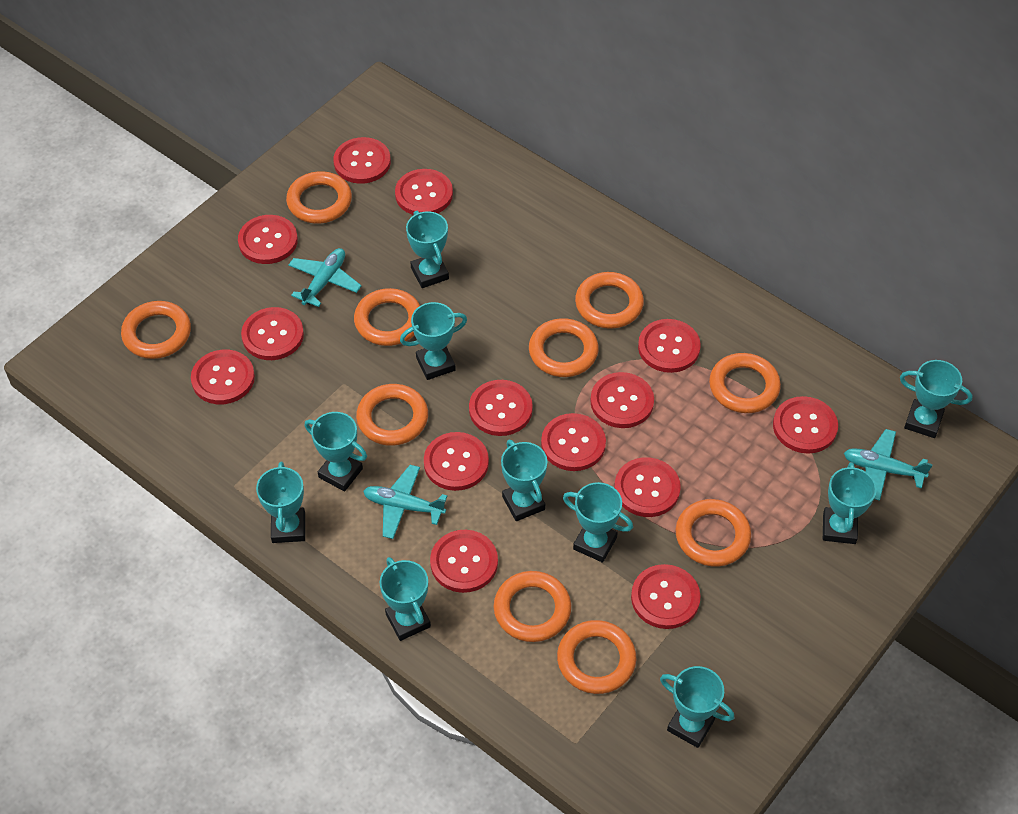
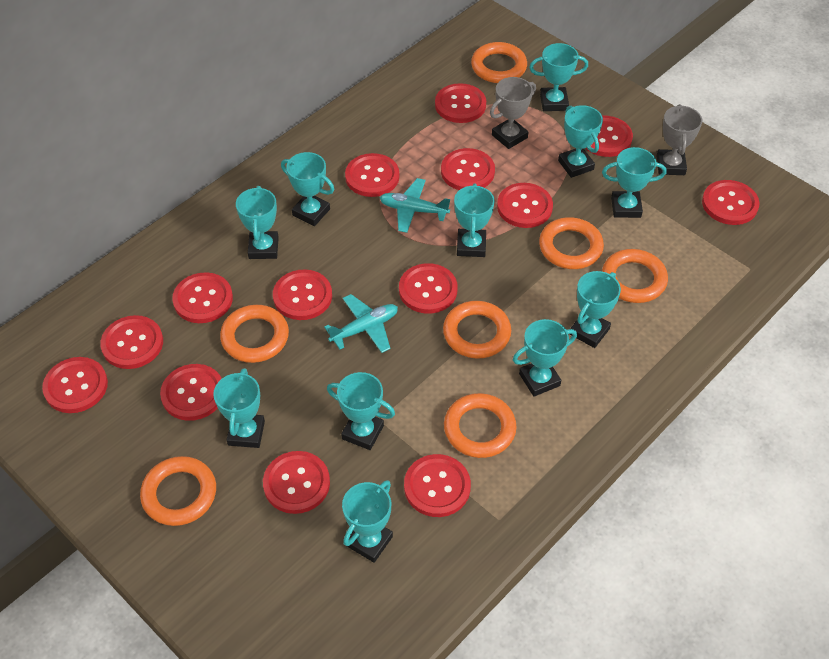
grey trophy: 0 -> 2
orange ring: 10 -> 7
turquoise plane: 3 -> 2
turquoise trophy: 10 -> 11

